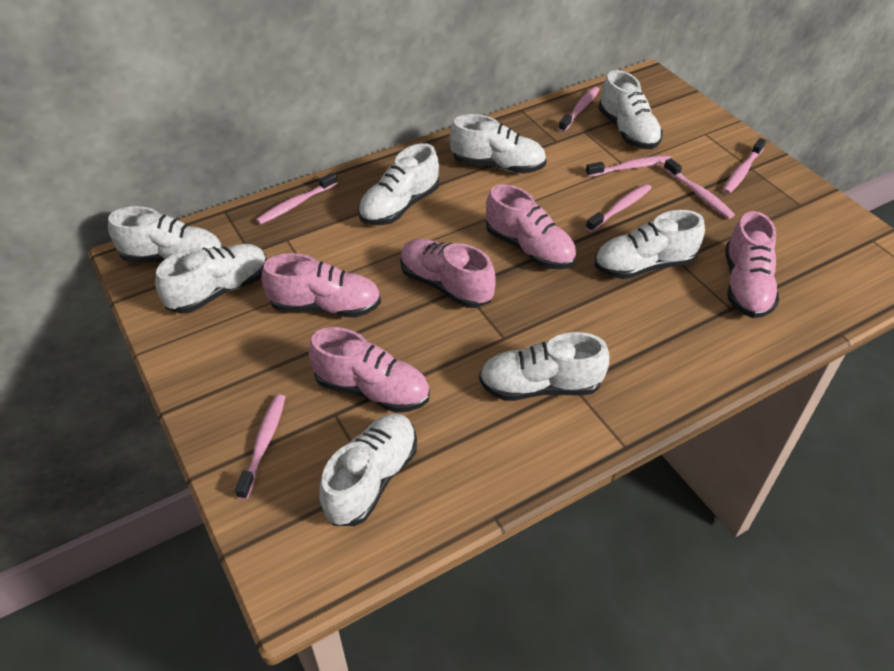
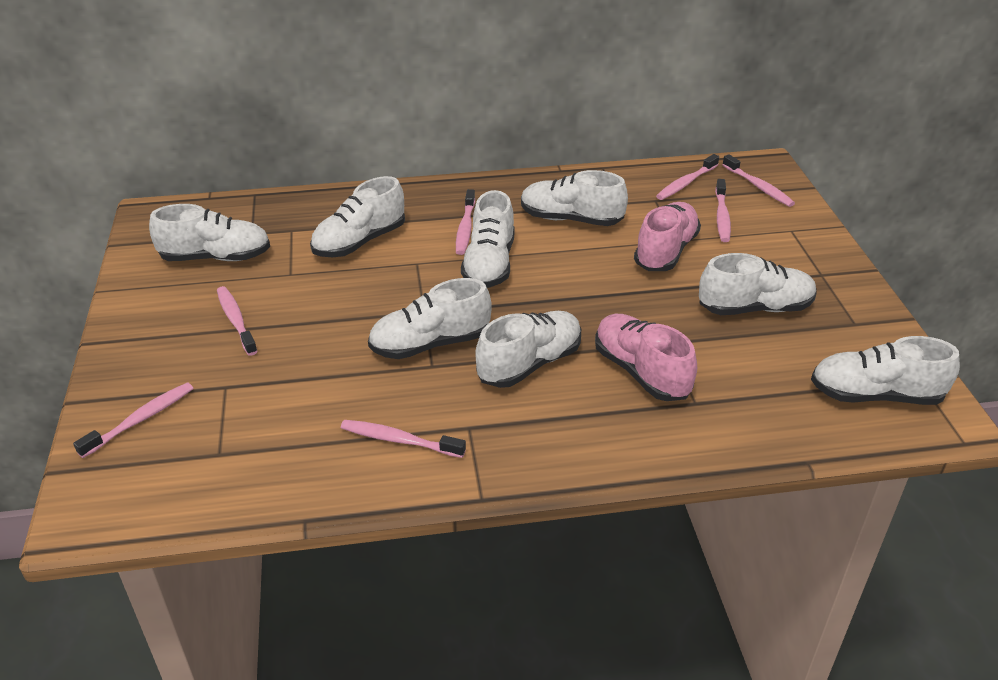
pink shoe: 5 -> 2

